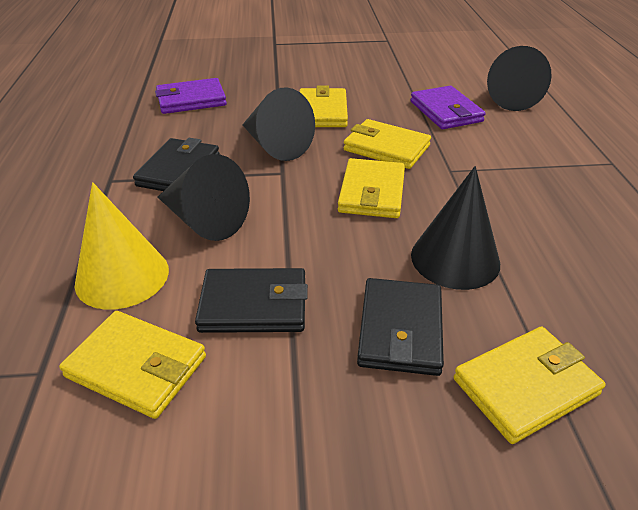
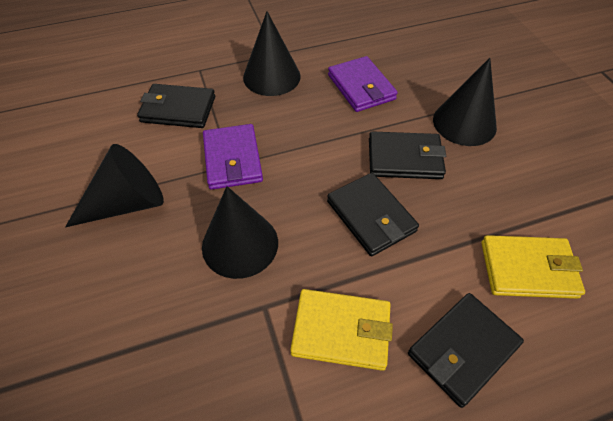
black wallet: 3 -> 4
yellow cone: 1 -> 0
yellow wallet: 5 -> 2

